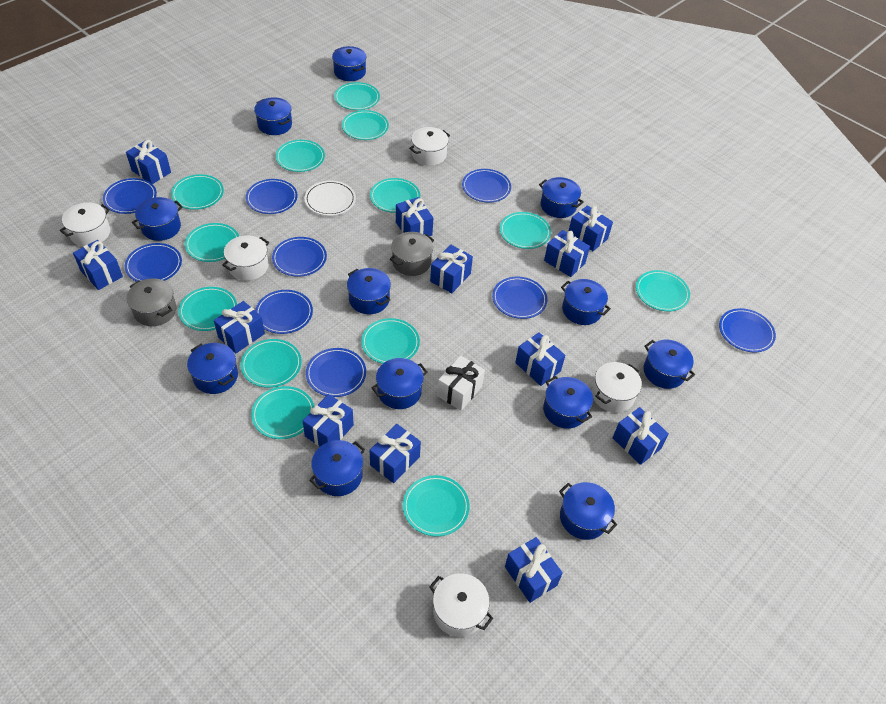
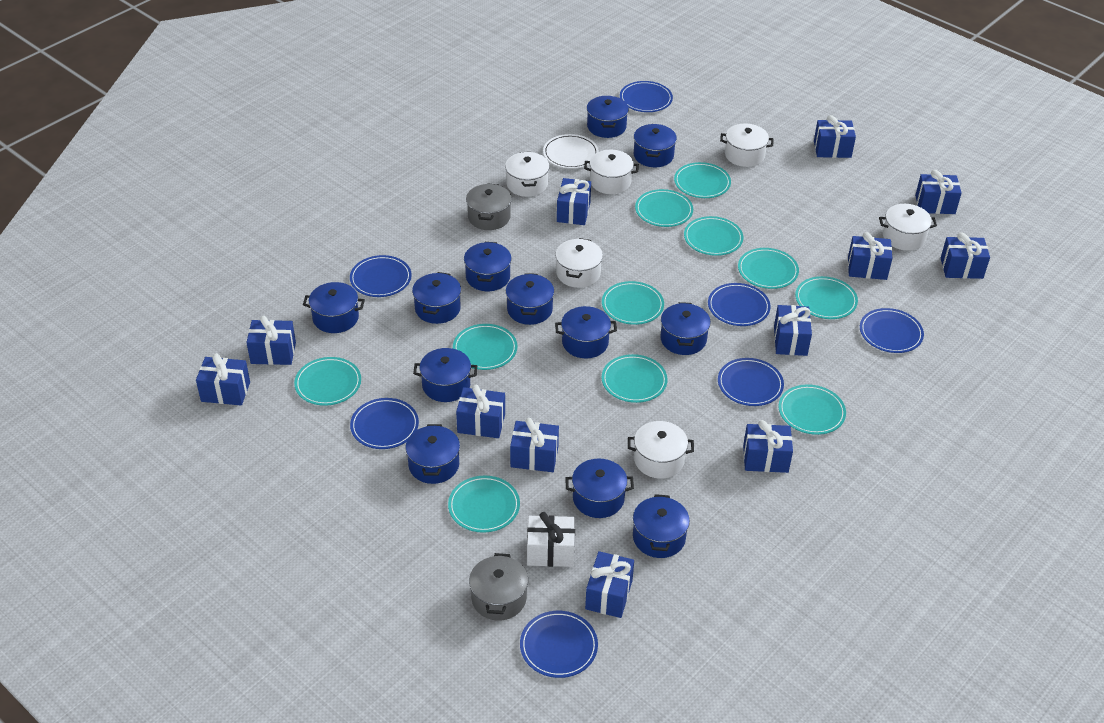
blue plate: 9 -> 7
turquoise plate: 13 -> 11
white pot: 5 -> 6

